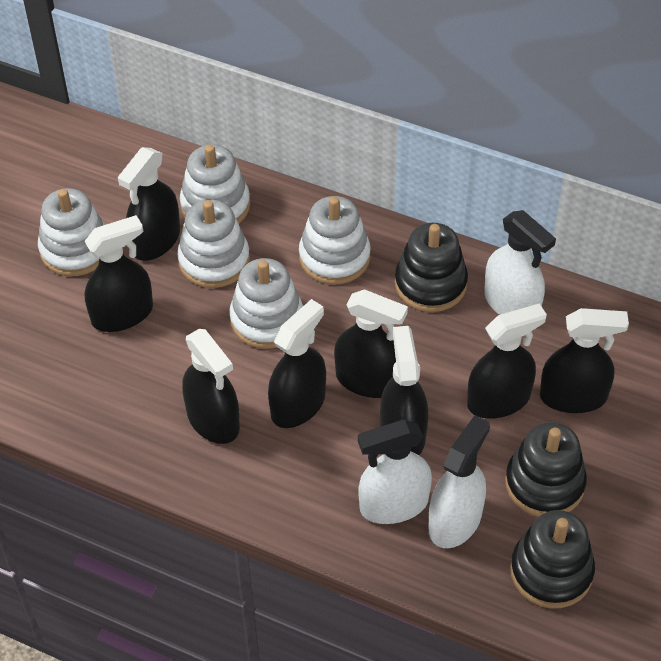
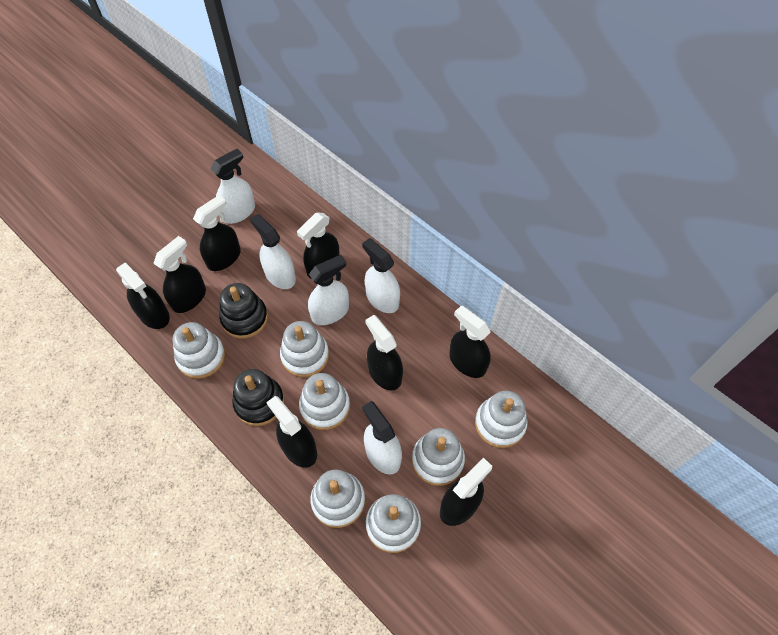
black stacking toy: 3 -> 2
white spray bottle: 3 -> 5
white stacking toy: 5 -> 7

